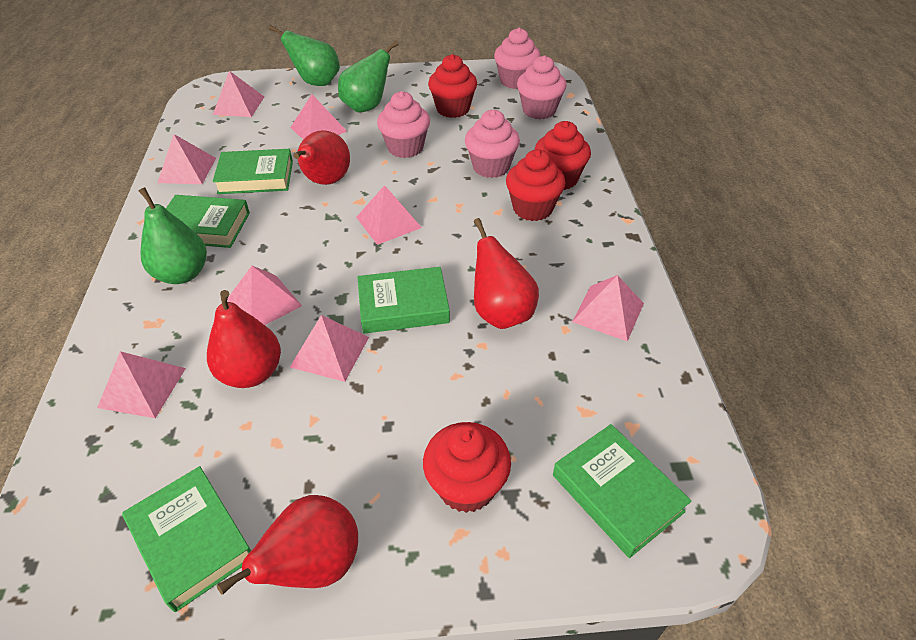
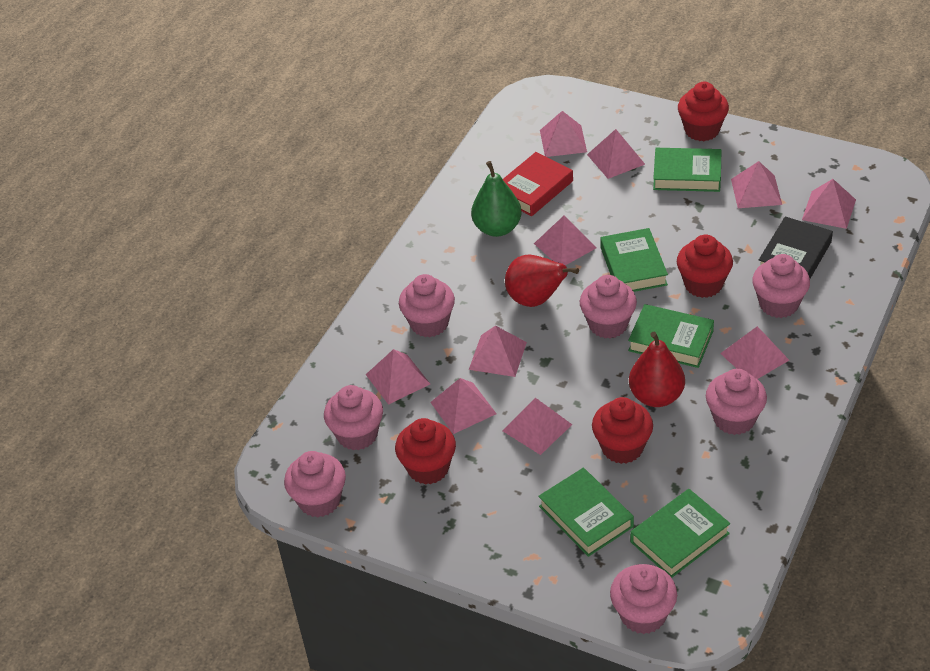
black book: 0 -> 1
green pear: 3 -> 1
pink cupcake: 4 -> 7
pink pyramid: 8 -> 10
red book: 0 -> 1
red pear: 4 -> 2

